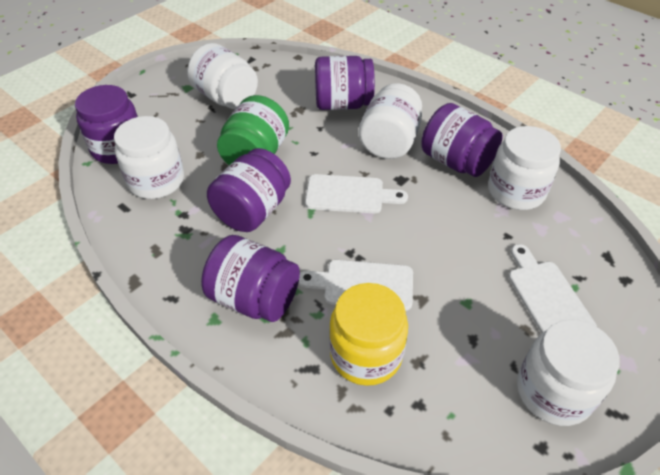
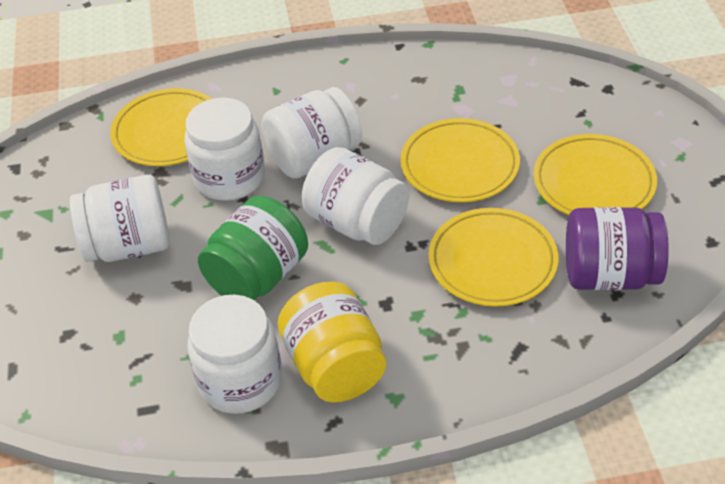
purple jar: 5 -> 1
white cutting board: 3 -> 0
yellow plate: 0 -> 4

